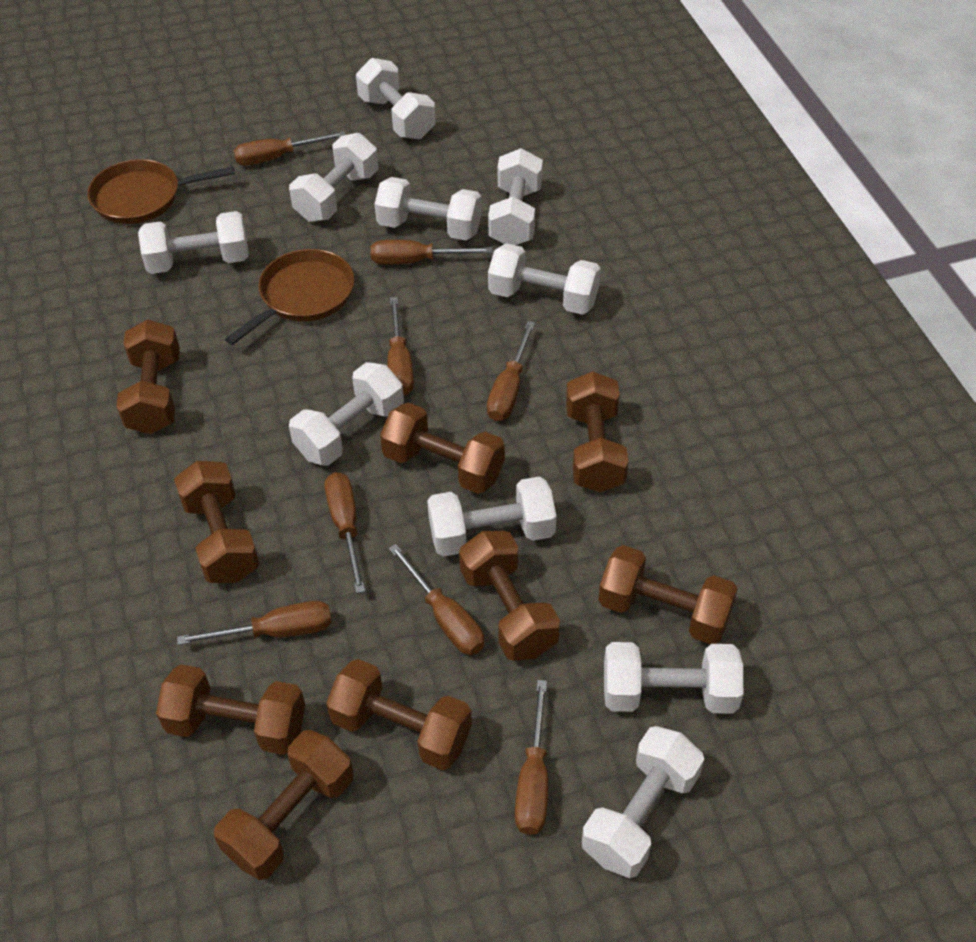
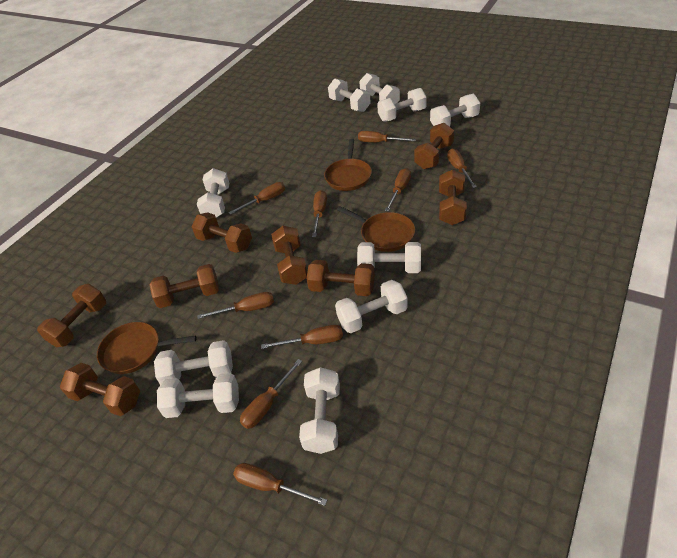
brown dumbbell: 9 -> 8
brown pan: 2 -> 3
brown screwdriver: 8 -> 9

